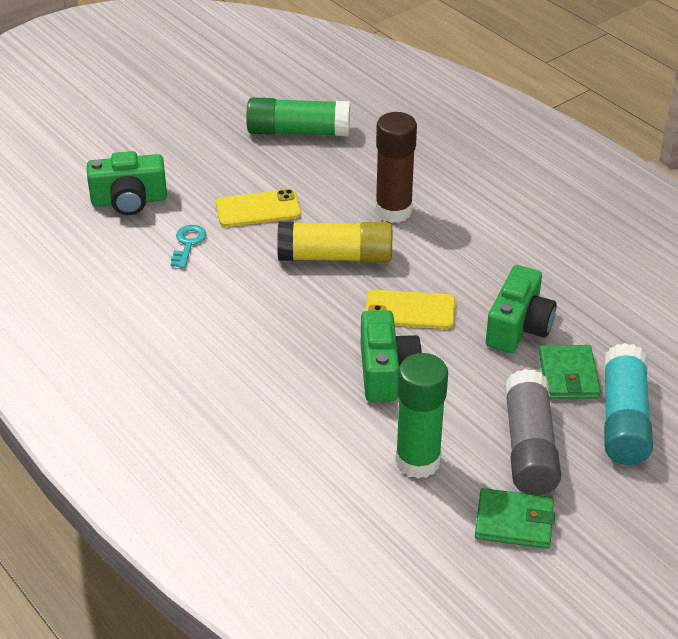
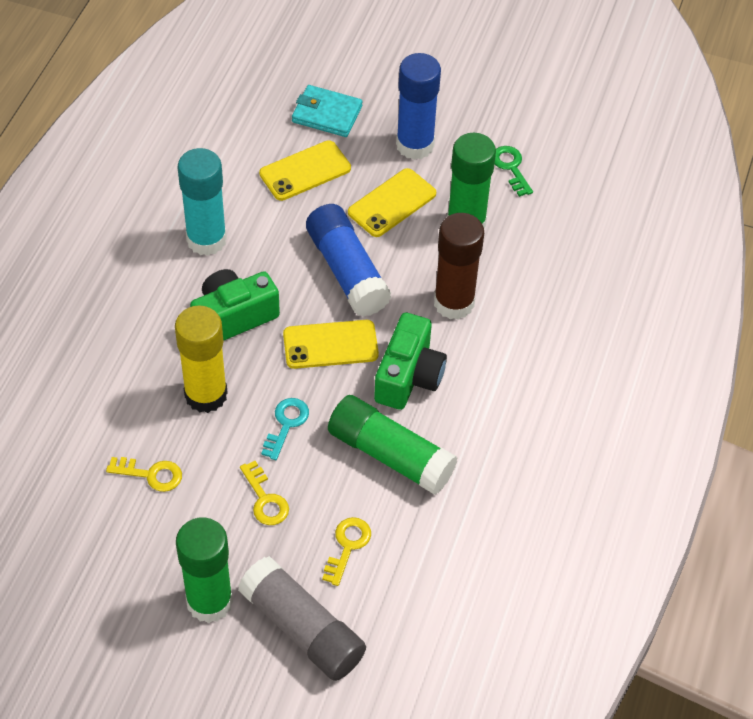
blue glue stick: 0 -> 2
green camera: 3 -> 2
green glue stick: 2 -> 3
green key: 0 -> 1
green wallet: 2 -> 0
turquoise wallet: 0 -> 1
yellow key: 0 -> 3
yellow phone: 2 -> 3

